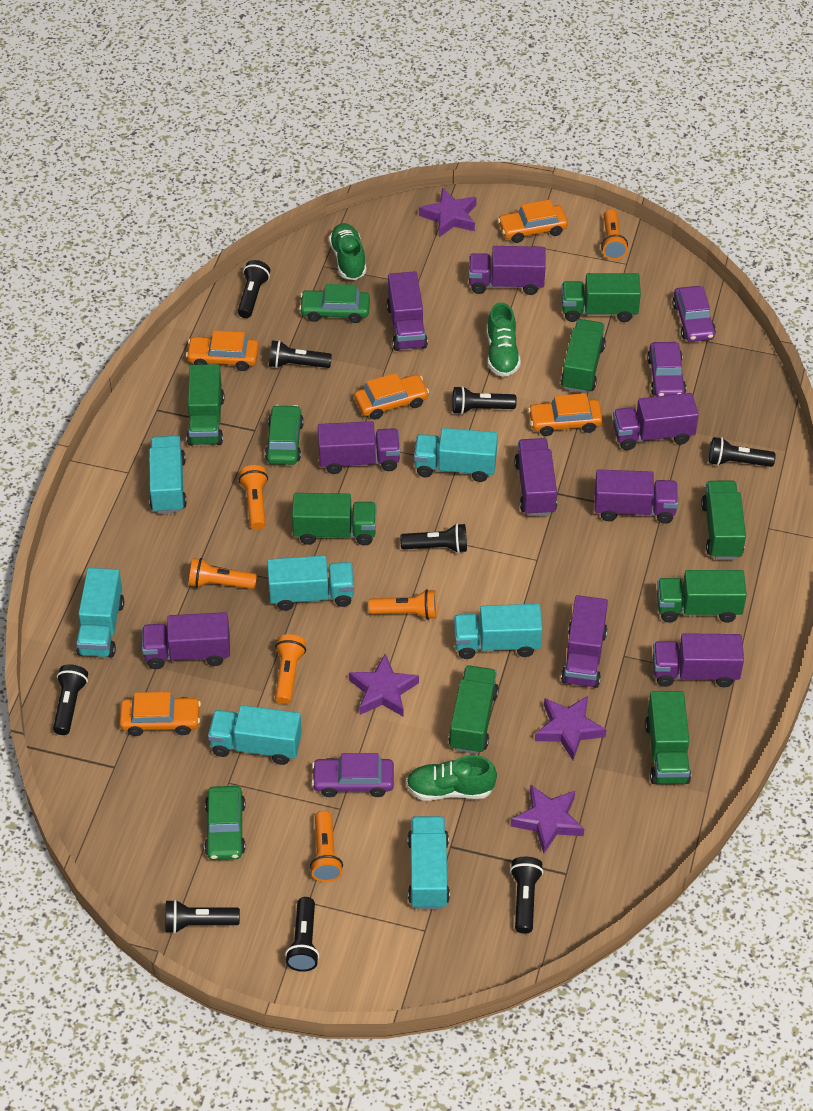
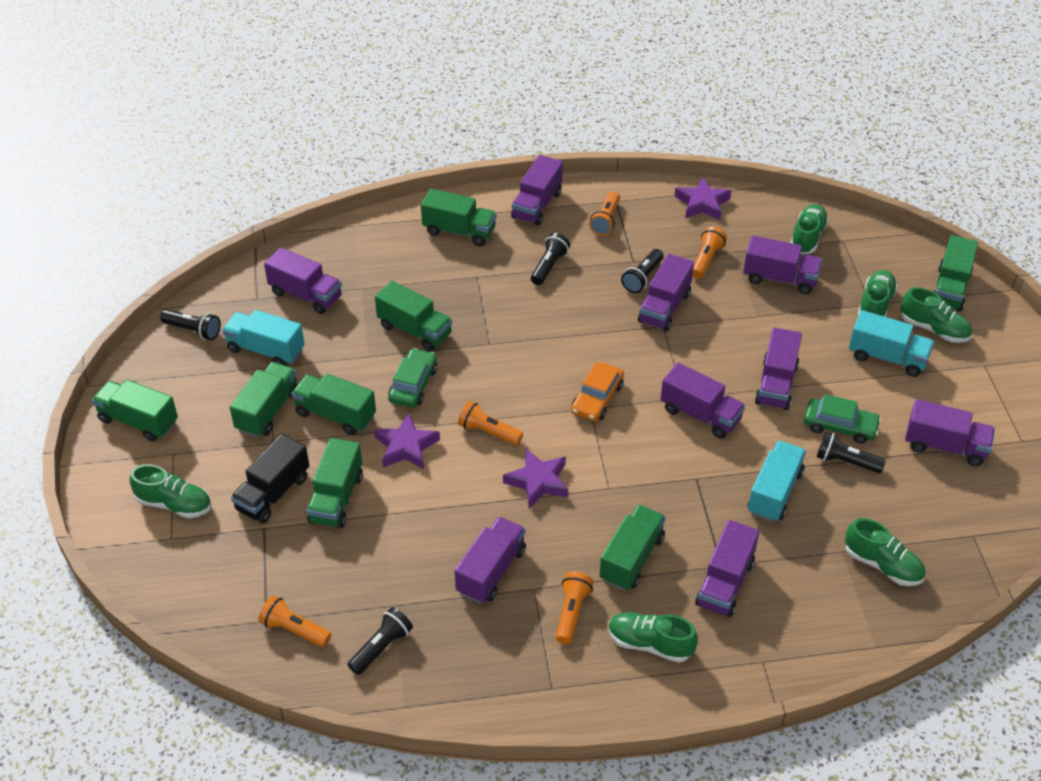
black flashlight: 9 -> 5
black truck: 0 -> 1
green car: 3 -> 2
green shoe: 3 -> 6
orange car: 5 -> 1
orange flashlight: 6 -> 5
purple car: 3 -> 0
purple star: 4 -> 3
turquoise truck: 7 -> 3

